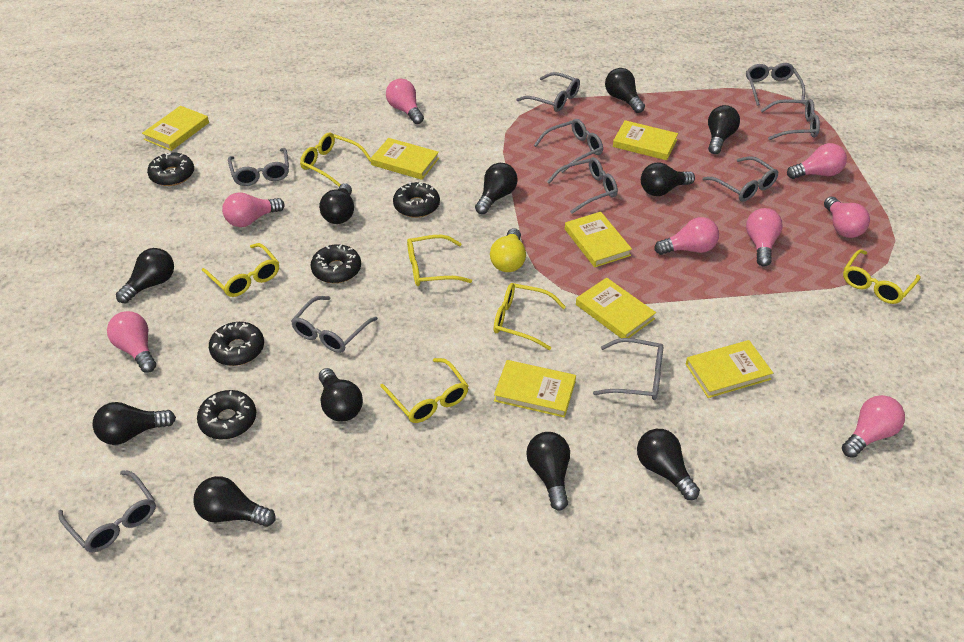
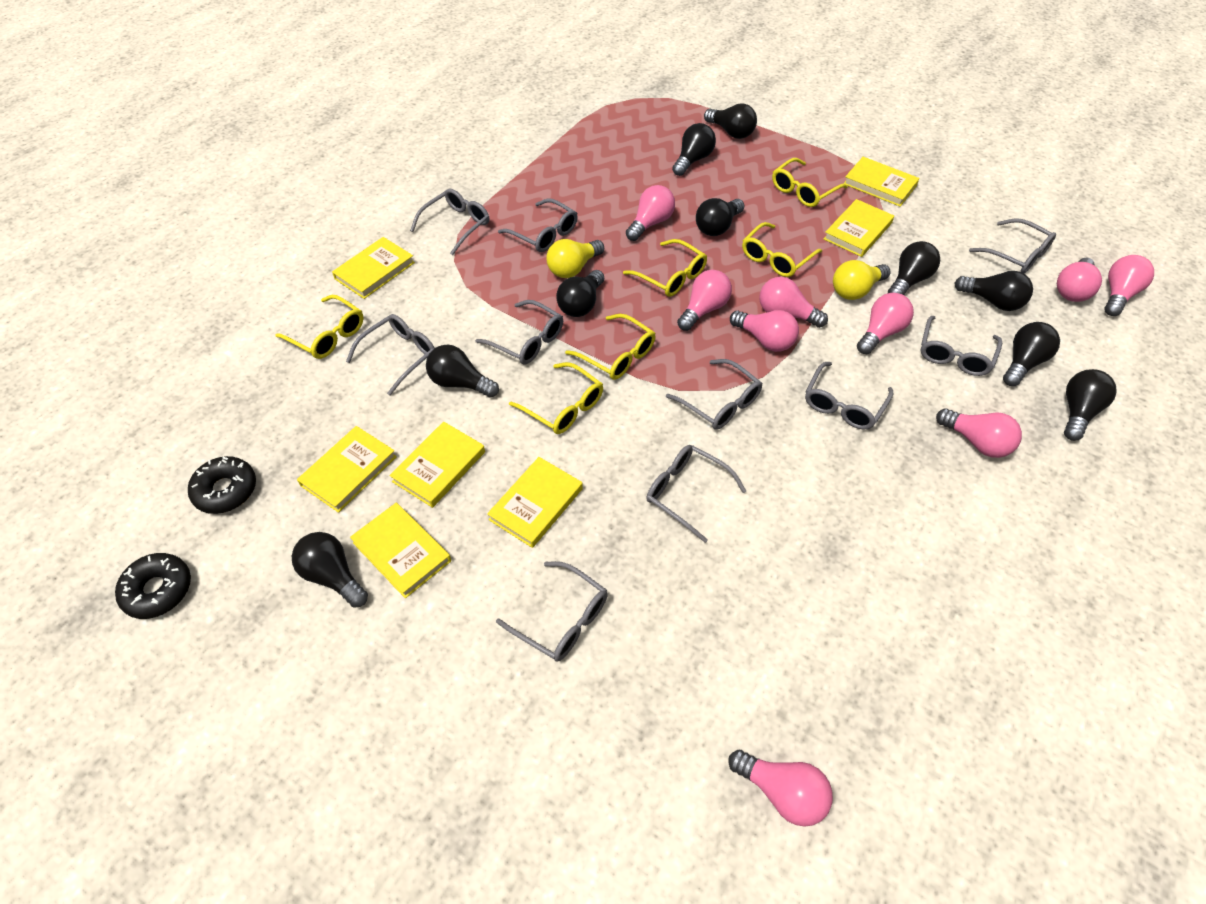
black donut: 5 -> 2
black light bulb: 11 -> 10
pink light bulb: 8 -> 9
yellow light bulb: 1 -> 2

